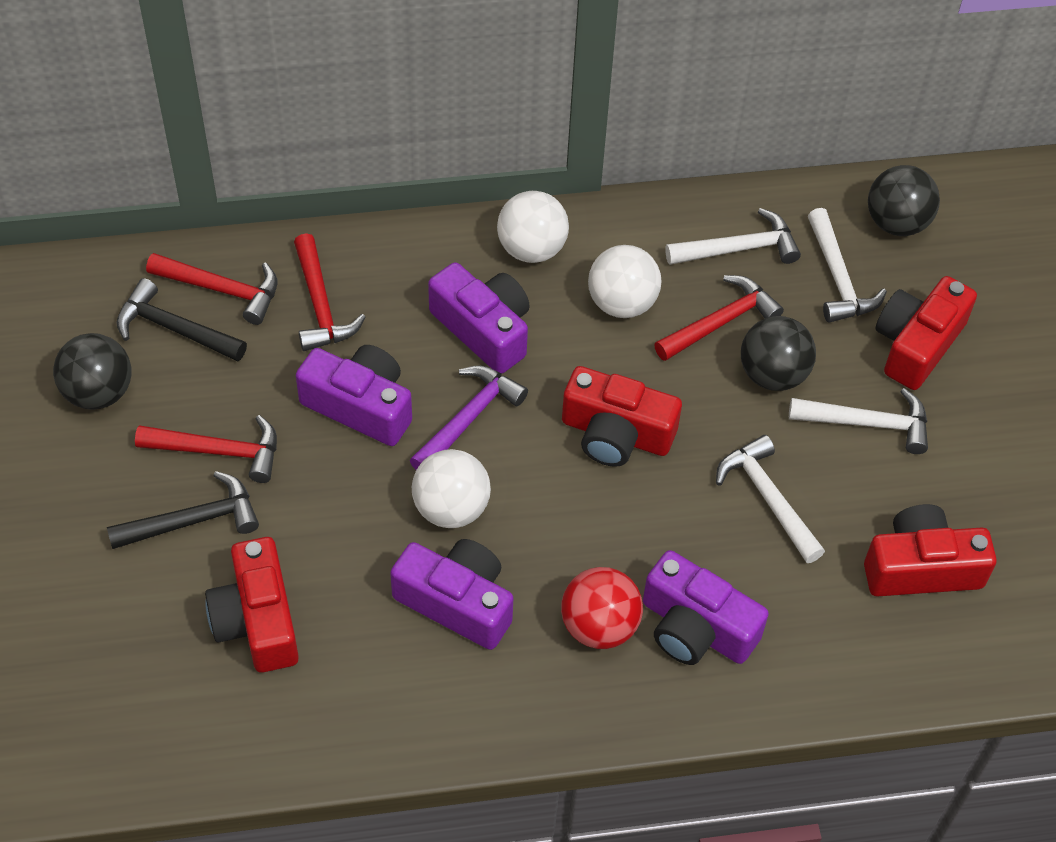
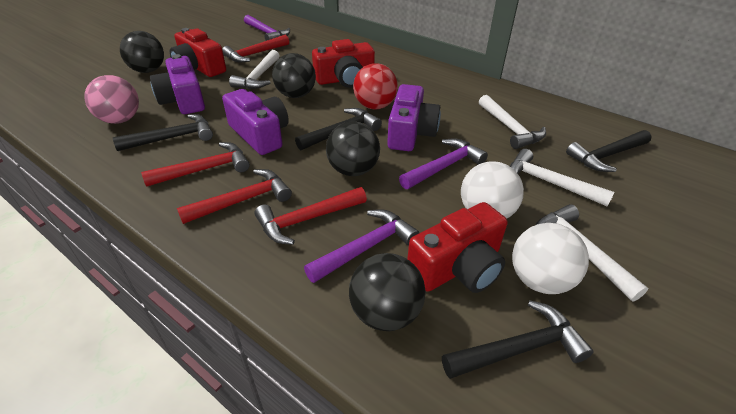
black ball: 3 -> 4
black hammer: 2 -> 4
pink ball: 0 -> 1
purple camera: 4 -> 3
purple hammer: 1 -> 3
red camera: 4 -> 3
white ball: 3 -> 2

